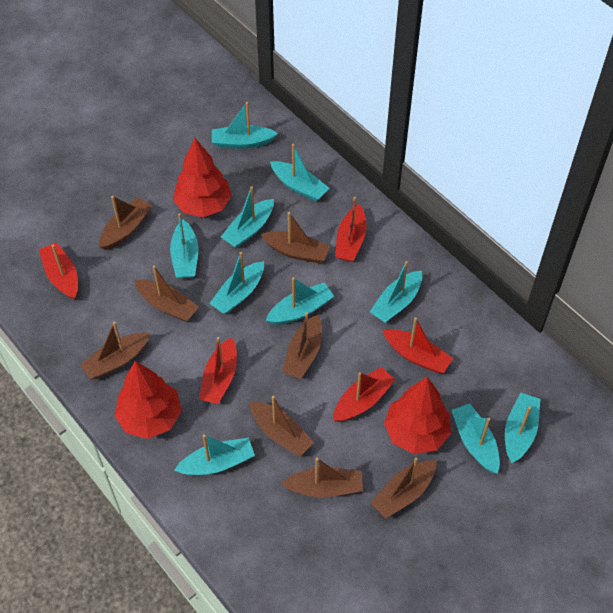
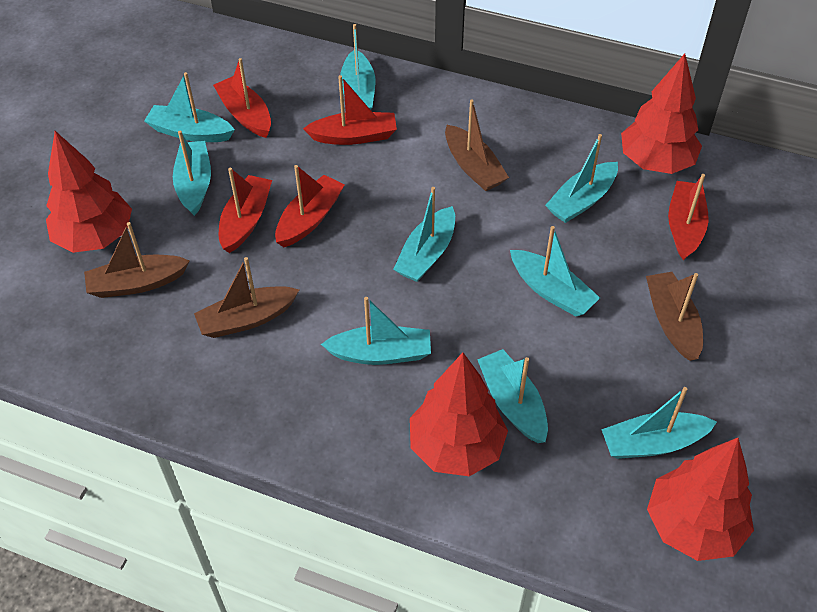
brown boat: 8 -> 4
red tree: 3 -> 4
turquoise boat: 10 -> 9

